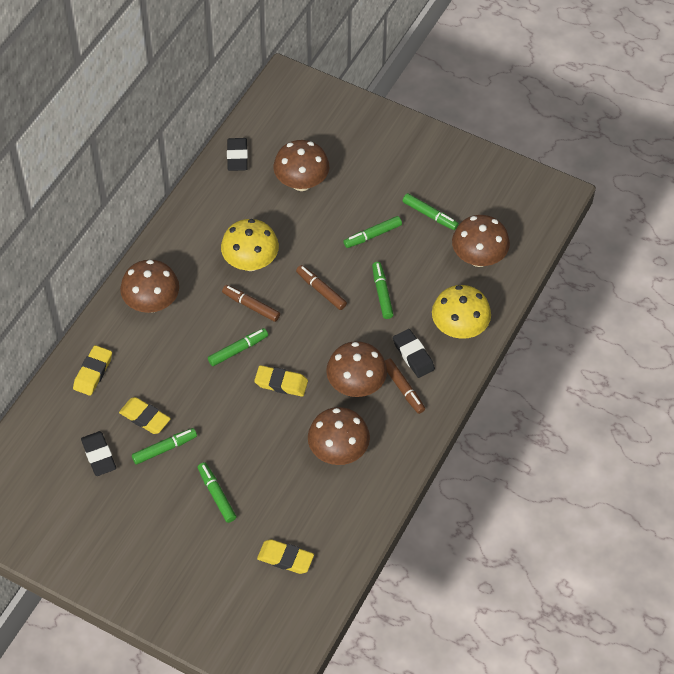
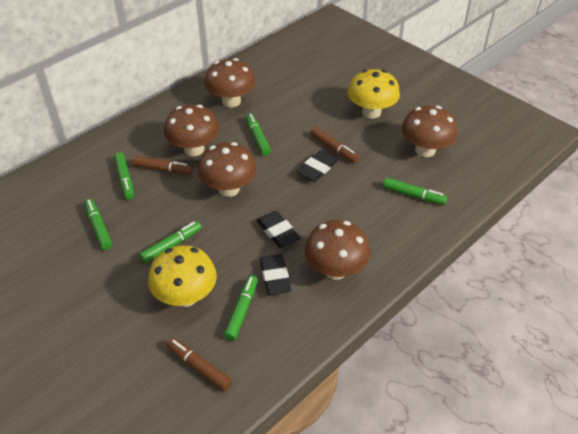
yellow eraser: 4 -> 0

